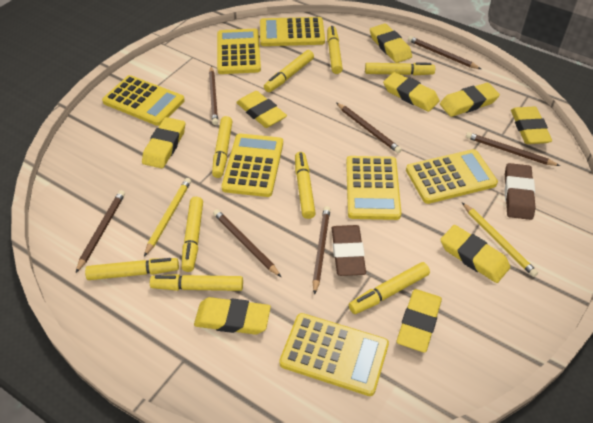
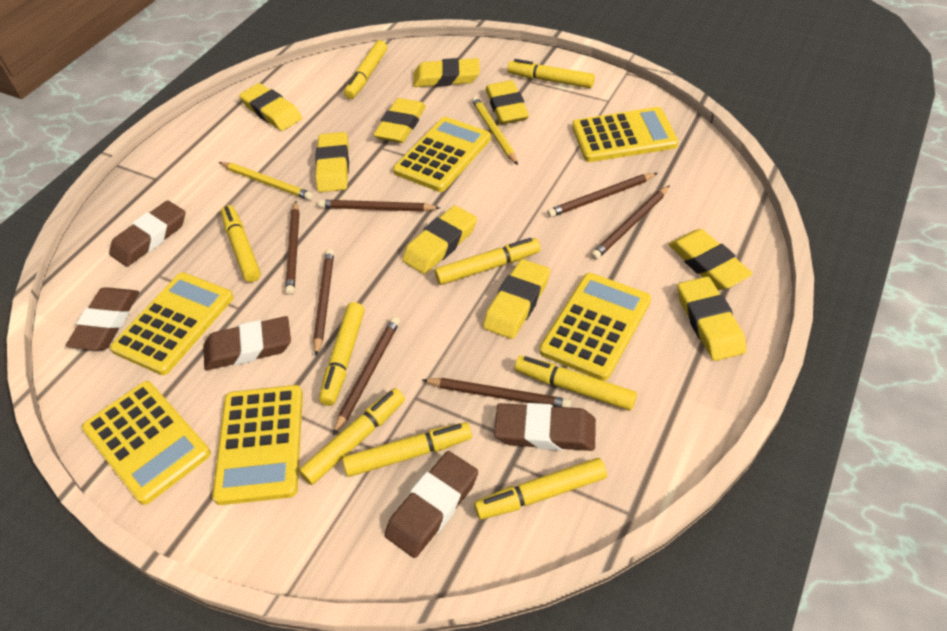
brown eraser: 2 -> 5
yellow calculator: 7 -> 6

